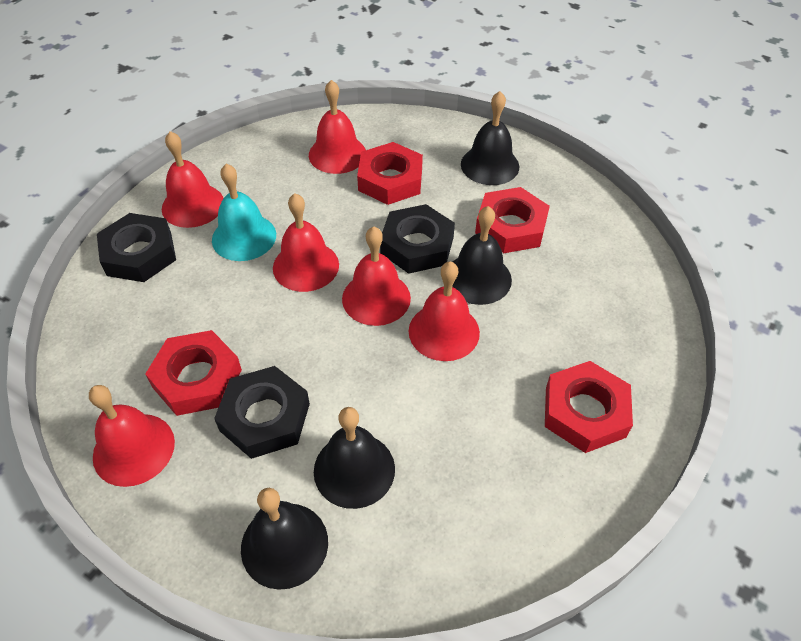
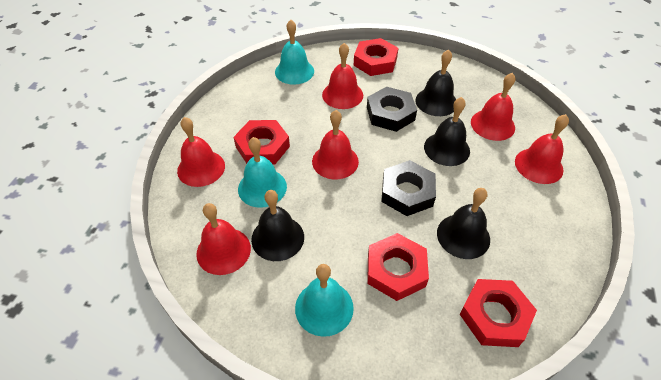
black nut: 3 -> 2
turquoise bell: 1 -> 3

